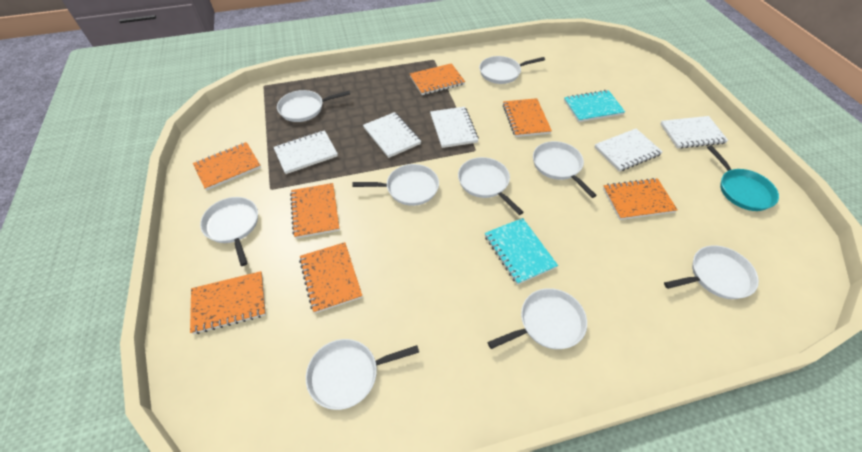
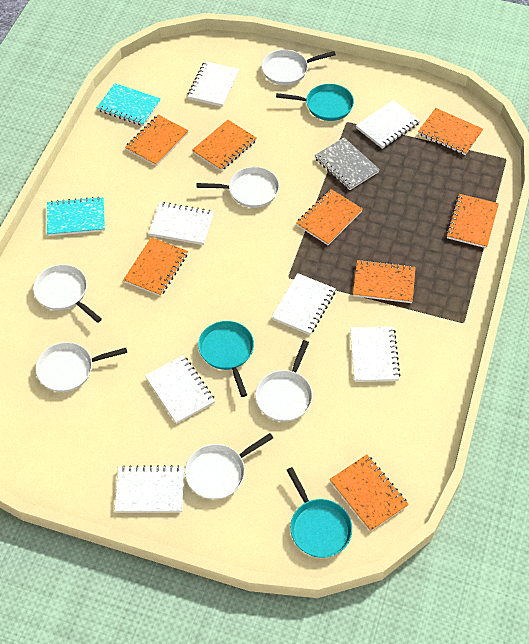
grey notebook: 0 -> 1
orange notebook: 7 -> 8
turquoise pan: 1 -> 3
white notebook: 5 -> 7
white pan: 9 -> 6

